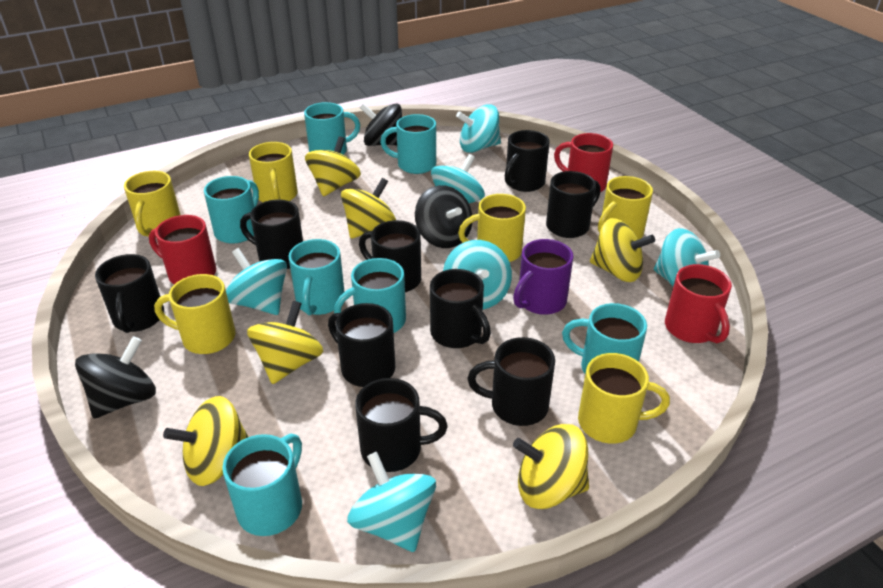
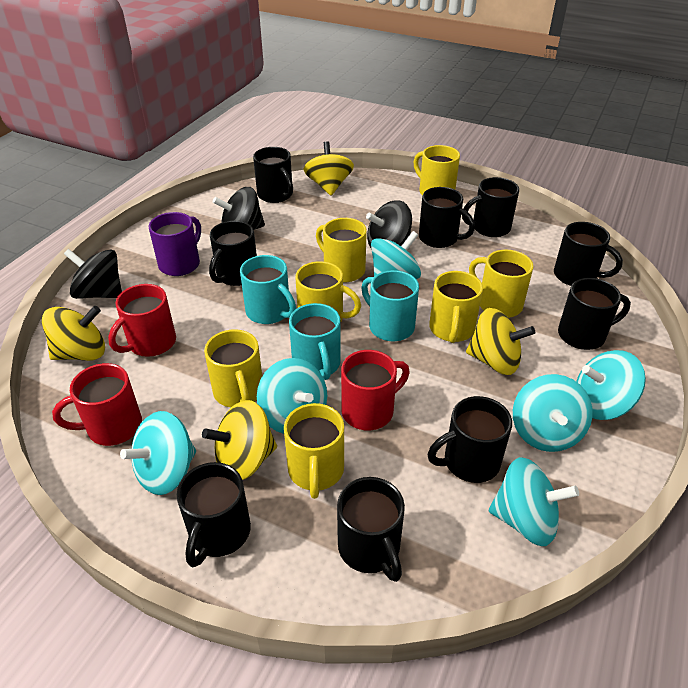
turquoise mug: 7 -> 3
yellow mug: 6 -> 7
yellow spinning top: 6 -> 4

